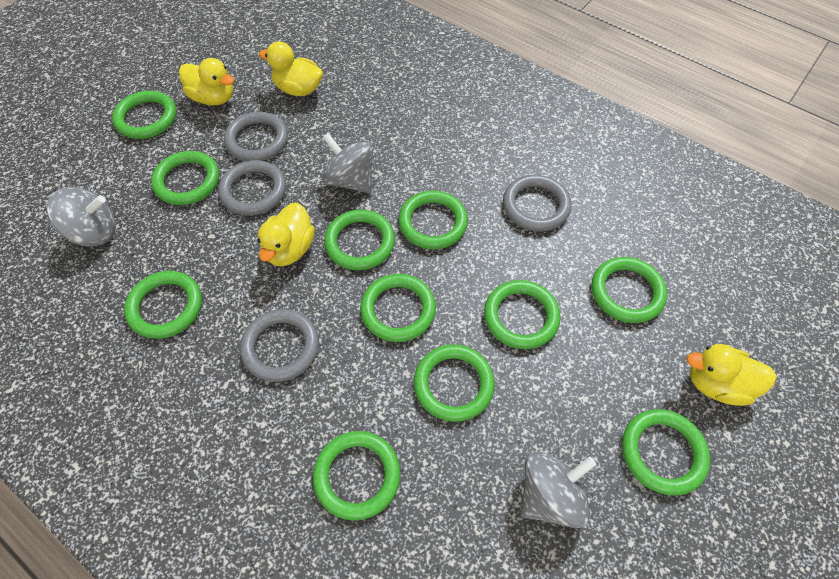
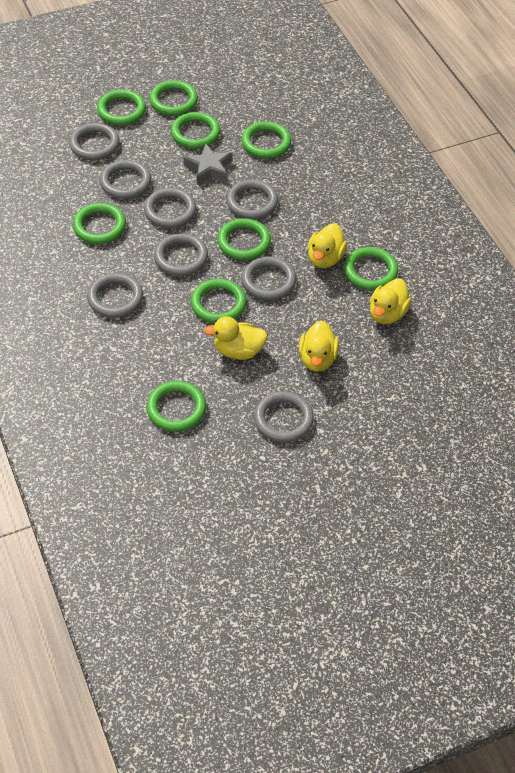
green ring: 11 -> 9
grey ring: 4 -> 8
grey spinning top: 3 -> 0
grey star: 0 -> 1

